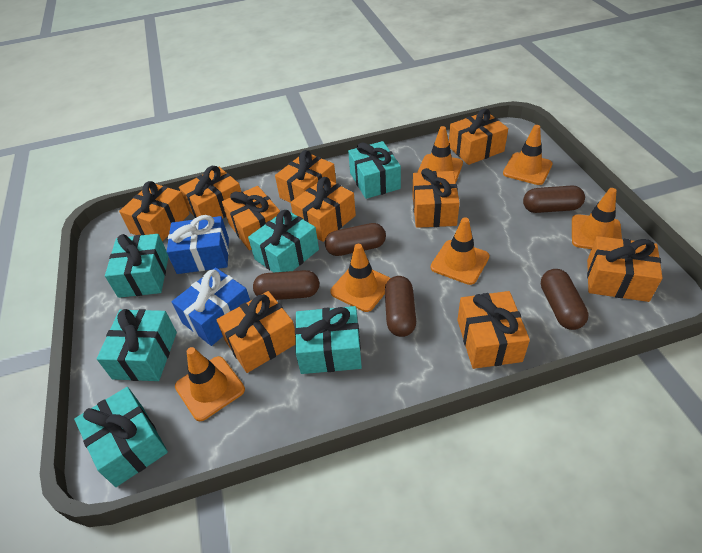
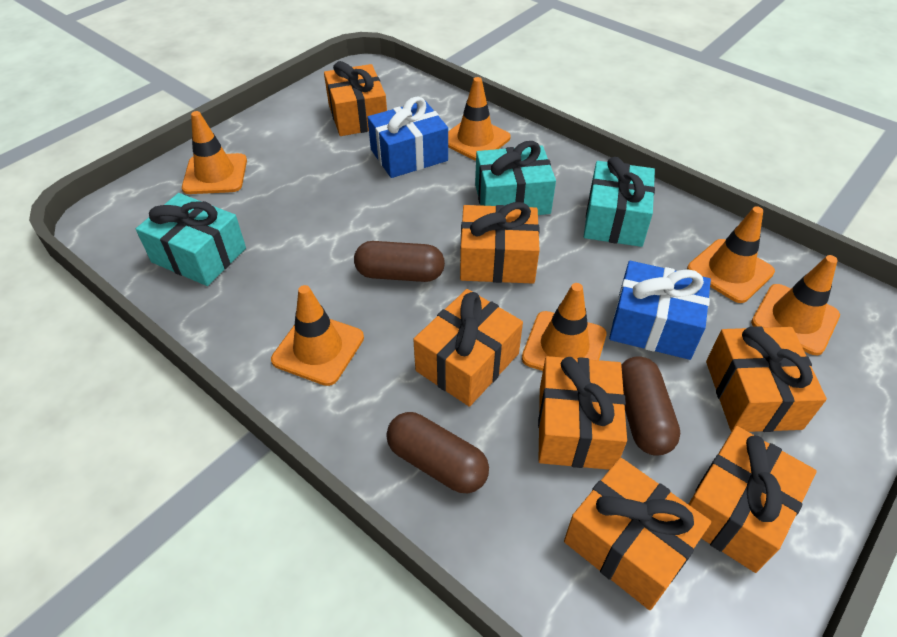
brown capsule: 5 -> 3
orange gift: 10 -> 7
turquoise gift: 6 -> 3

